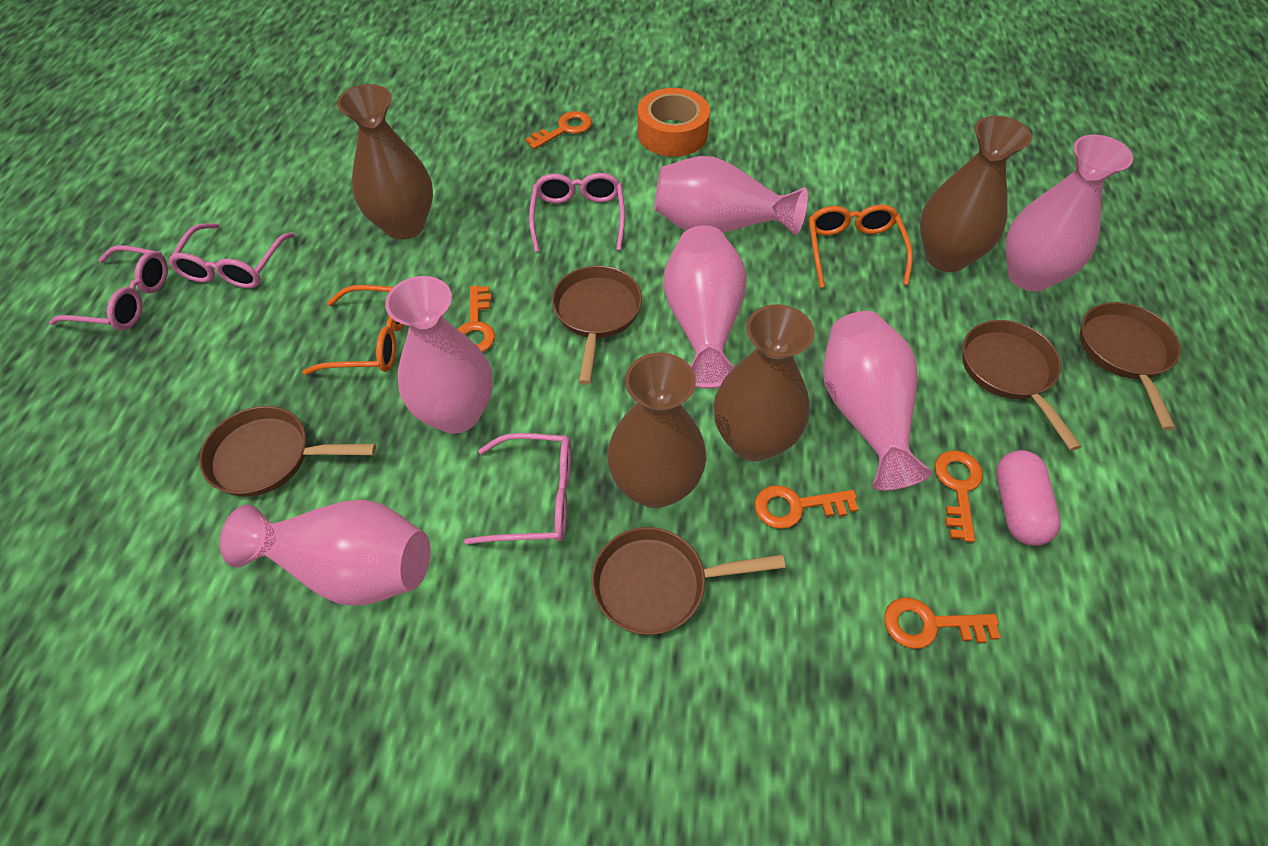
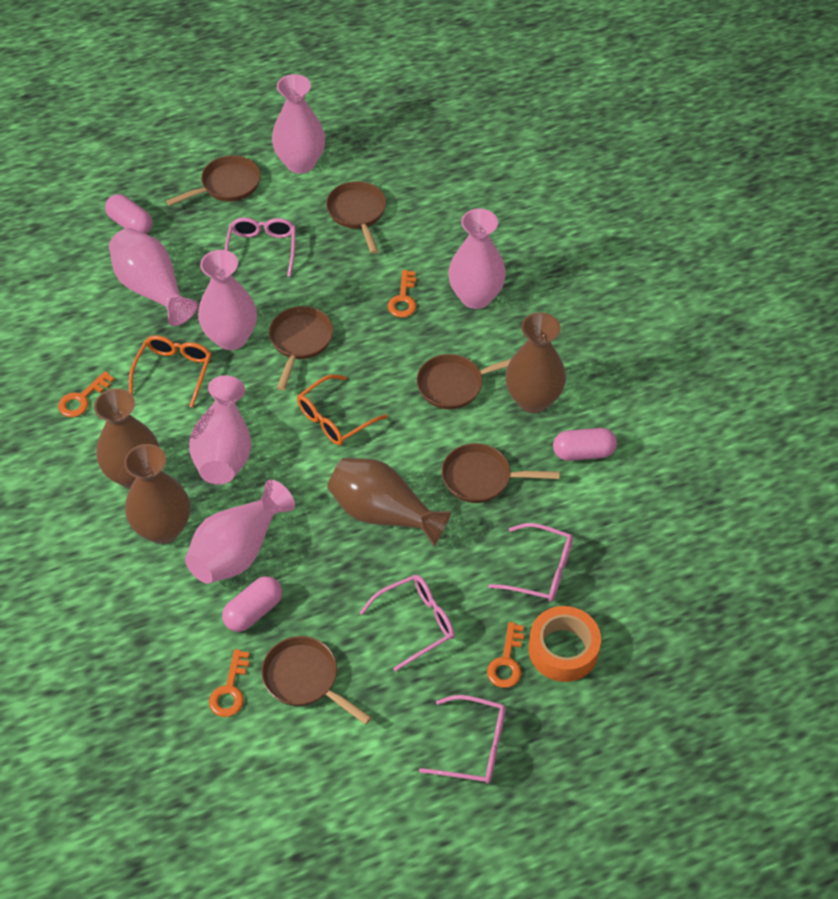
brown pan: 5 -> 6
orange key: 5 -> 4
pink capsule: 1 -> 3

